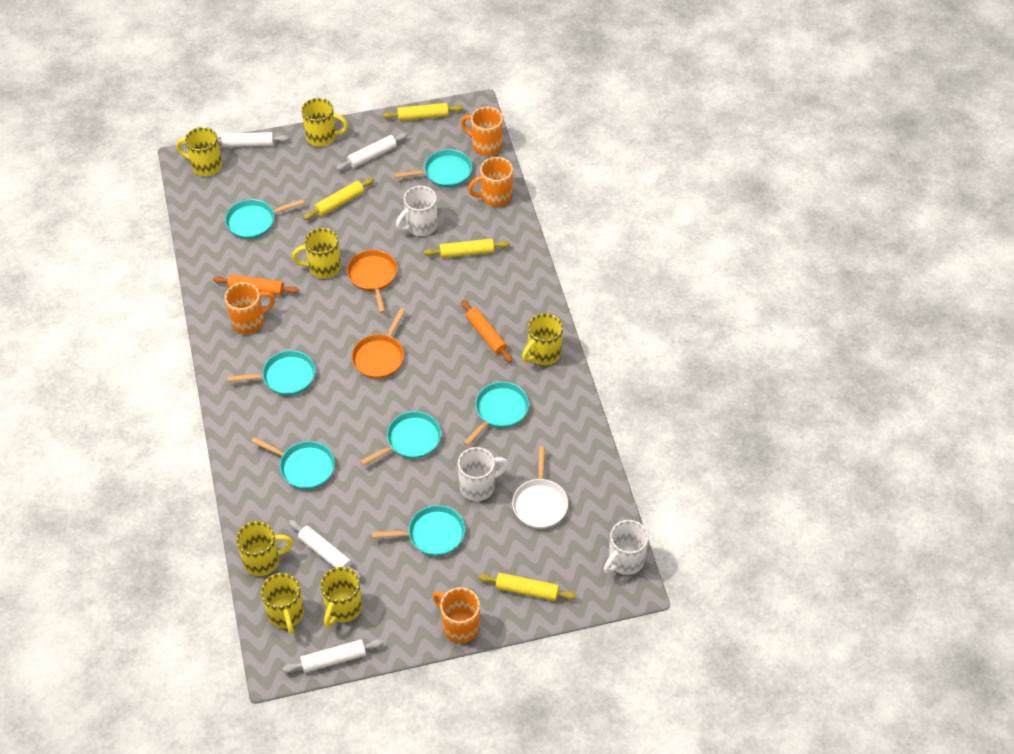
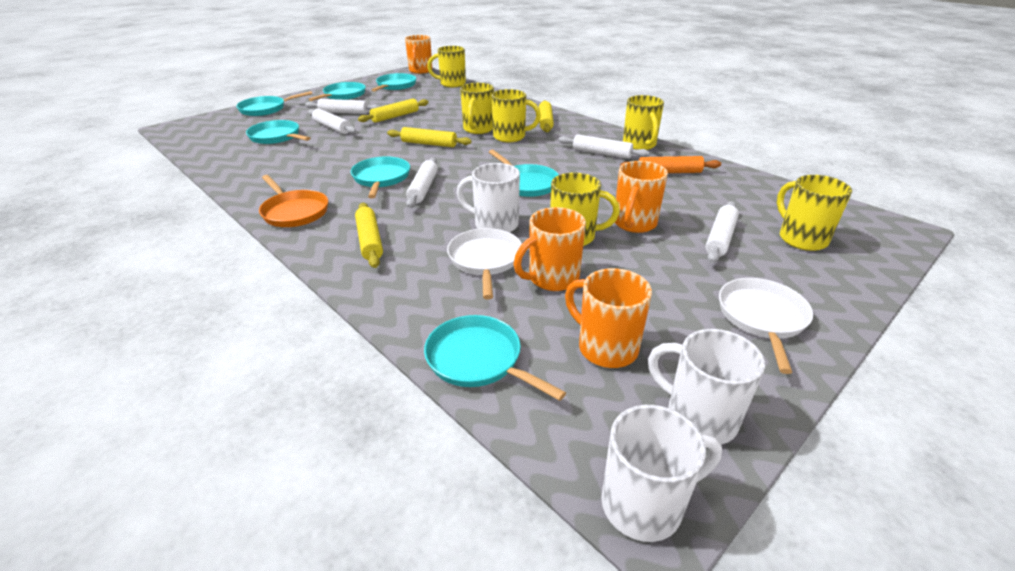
orange pan: 2 -> 1
orange rolling pin: 2 -> 1
white pan: 1 -> 2
white rolling pin: 4 -> 5
yellow mug: 7 -> 6

